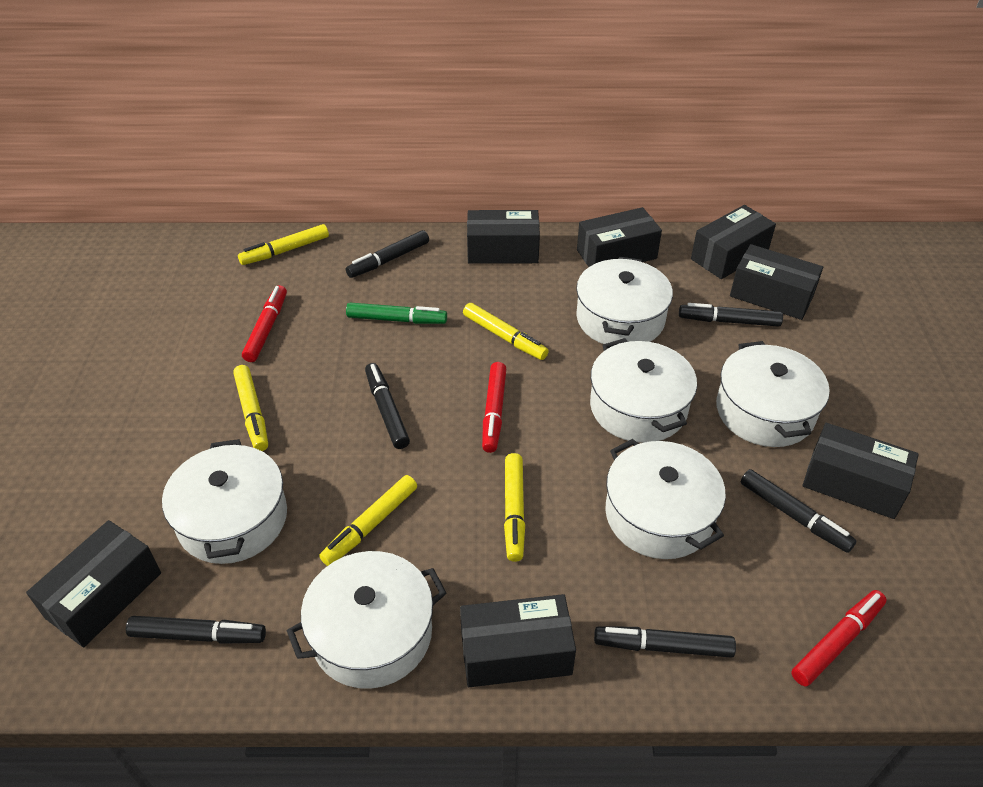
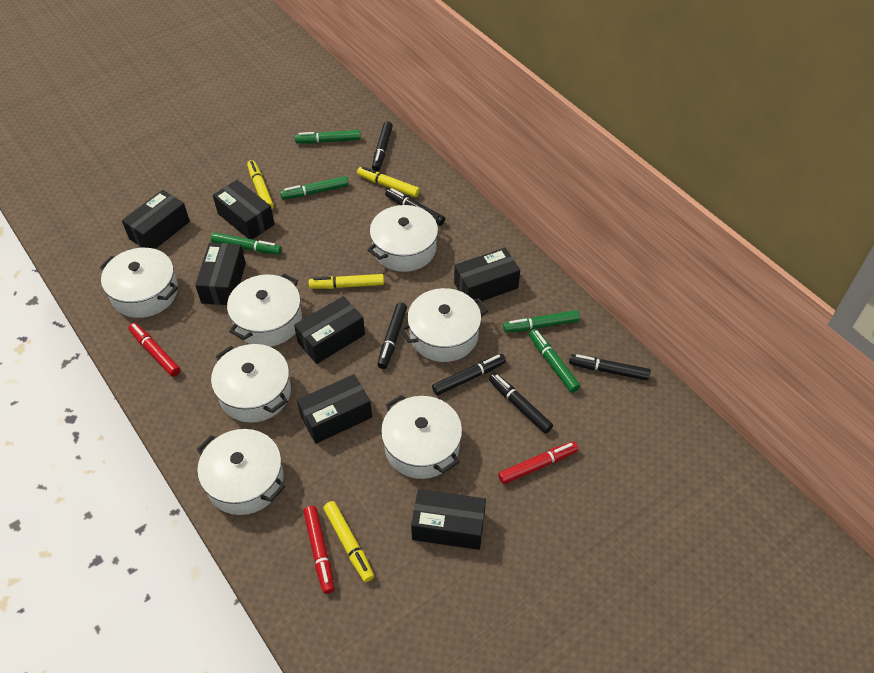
green marker: 1 -> 5
white pot: 6 -> 7
yellow marker: 5 -> 4

